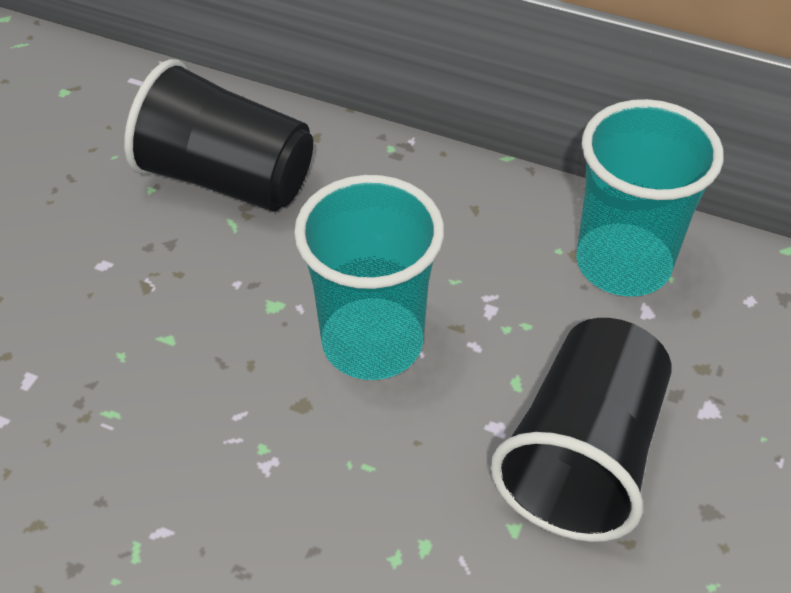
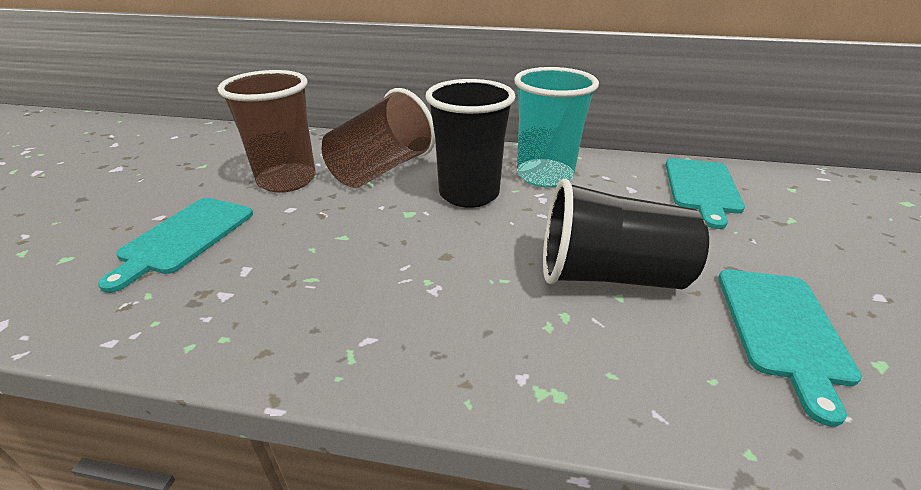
brown cup: 0 -> 2
turquoise cup: 2 -> 1
turquoise cutting board: 0 -> 3

